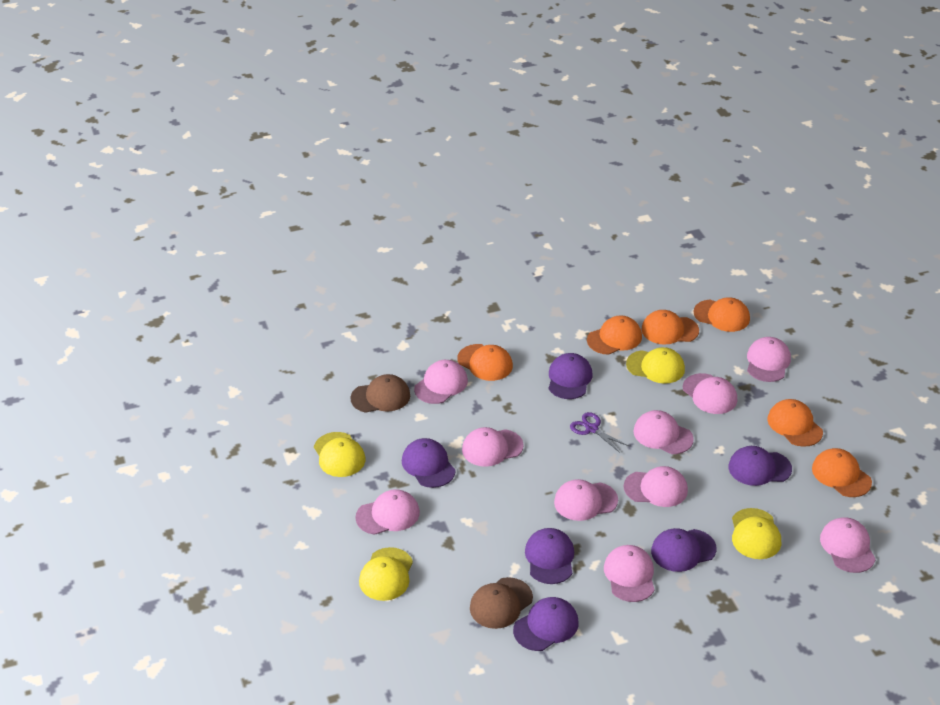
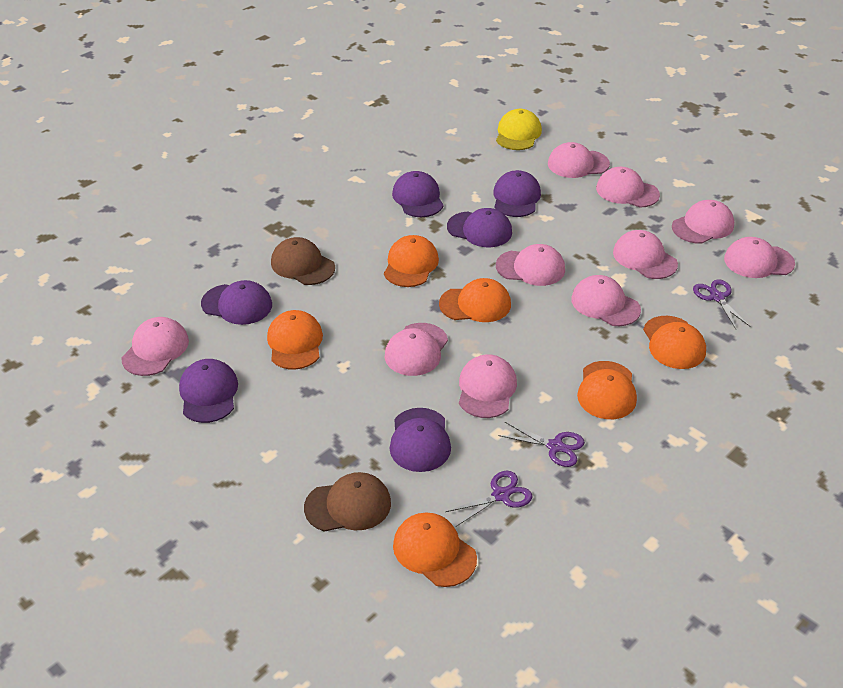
purple scissors: 1 -> 3
yellow cap: 4 -> 1

